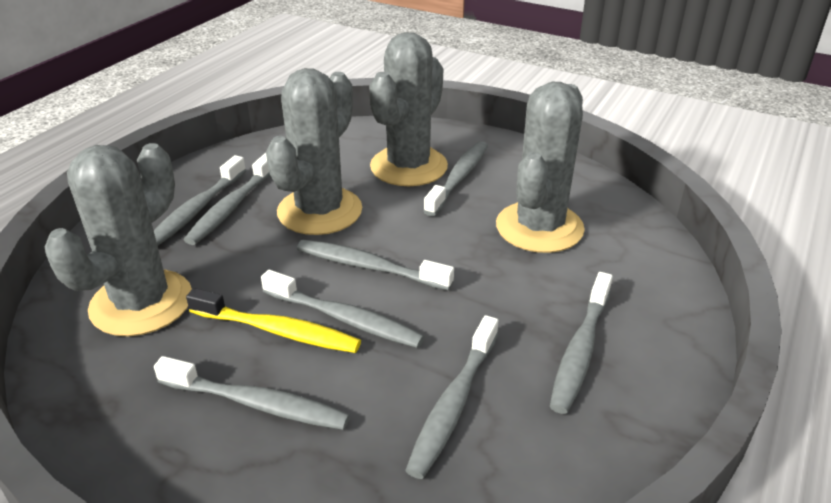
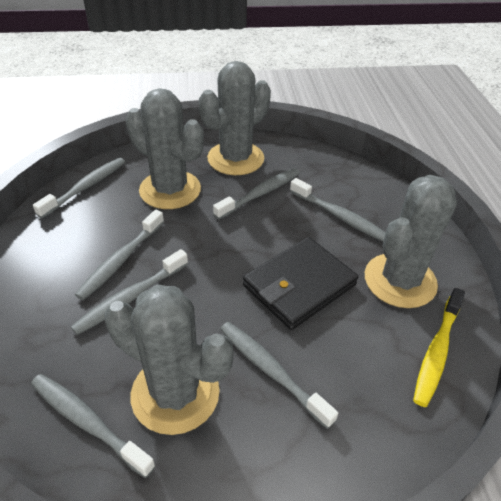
black wallet: 0 -> 1
grey toothbrush: 8 -> 7

